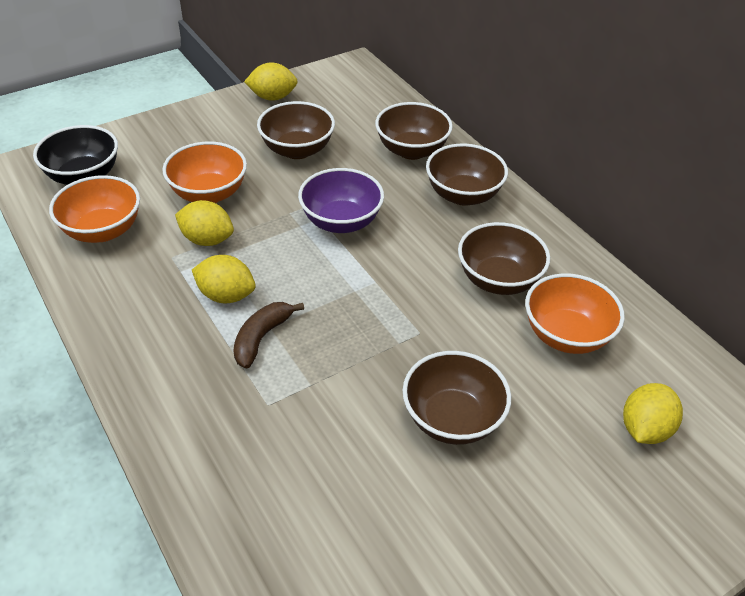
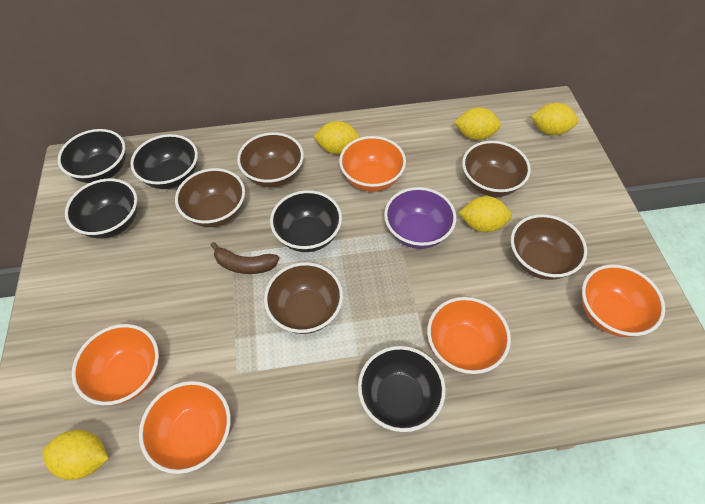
black bowl: 1 -> 5
orange bowl: 3 -> 5
yellow lemon: 4 -> 5

